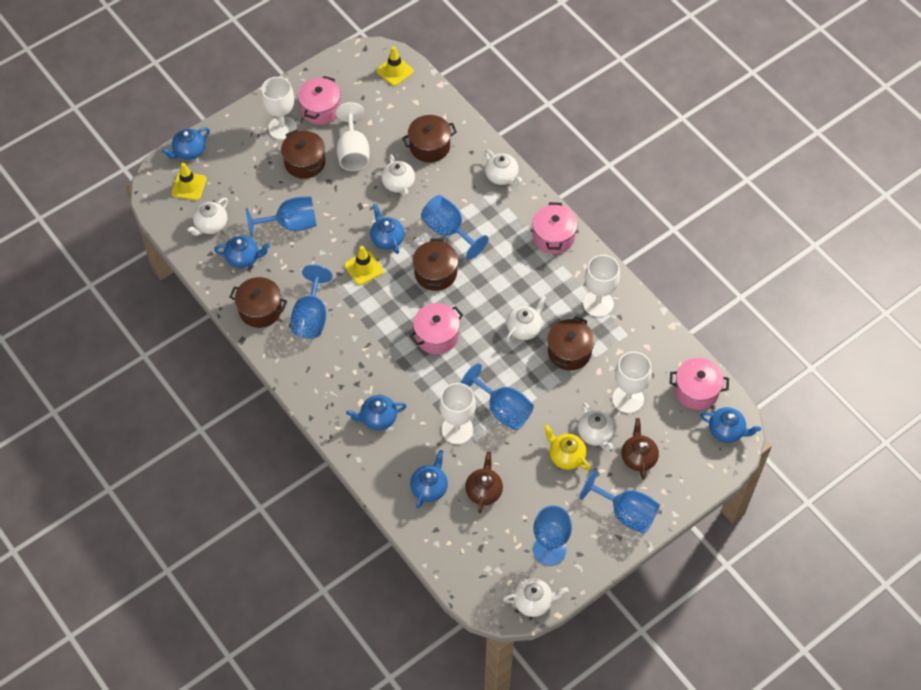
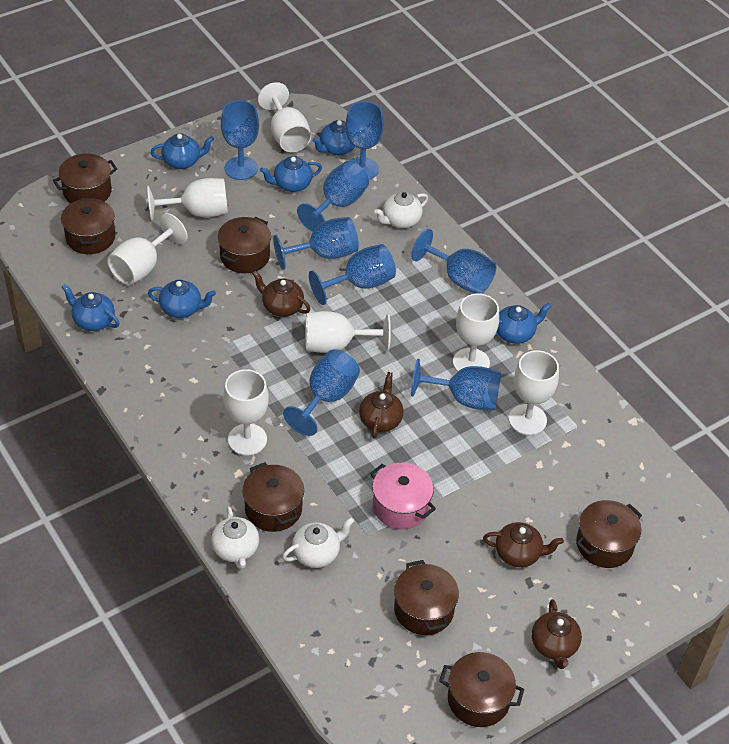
blue goblet: 6 -> 8
brown pot: 5 -> 7
brown teapot: 2 -> 4
pink pot: 4 -> 1
white goblet: 5 -> 7
white teapot: 6 -> 3
yellow teapot: 1 -> 0
yellow traffic cone: 3 -> 0

